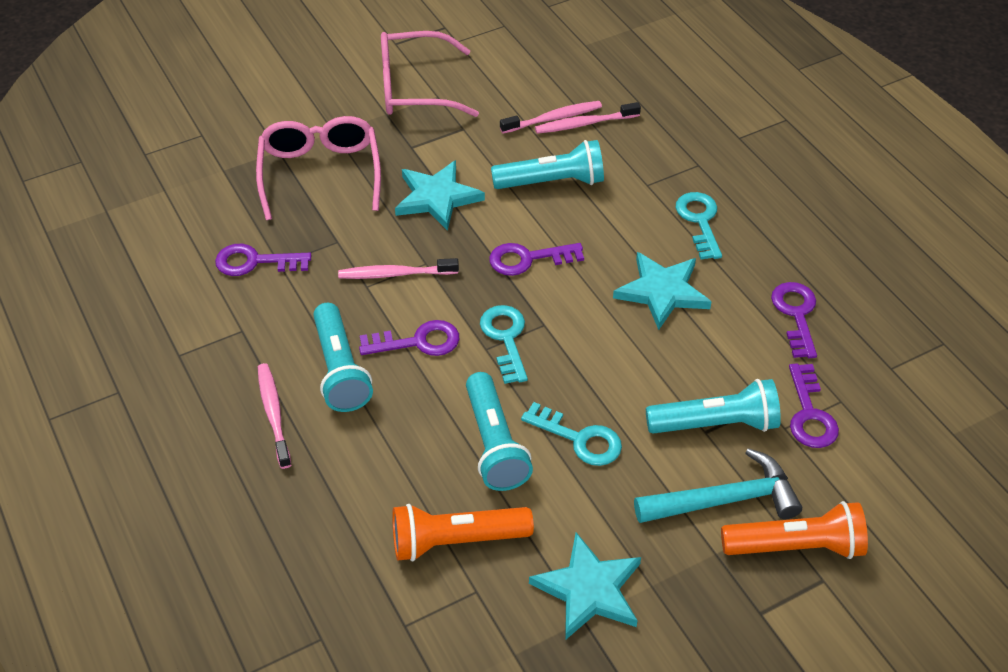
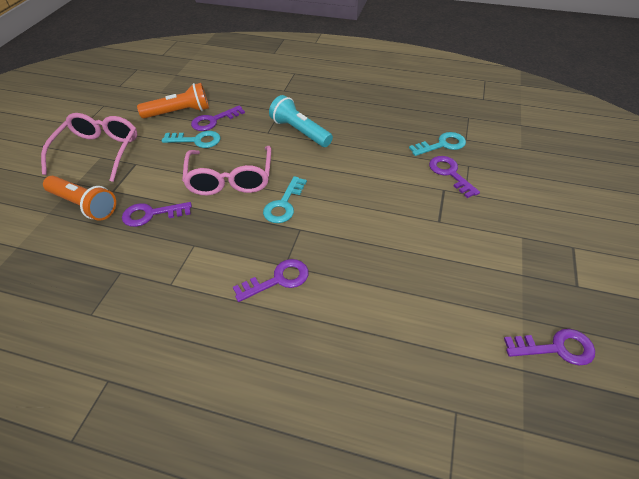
pink toothbrush: 4 -> 0
turquoise flashlight: 4 -> 1
turquoise hammer: 1 -> 0
turquoise star: 3 -> 0

